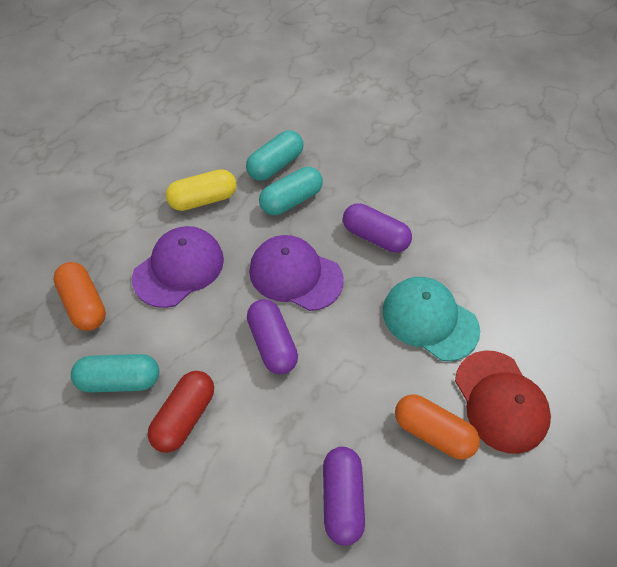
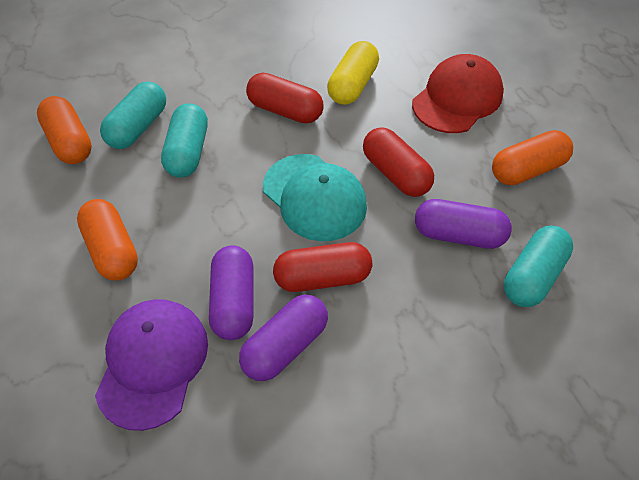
orange capsule: 2 -> 3
purple cap: 2 -> 1
red capsule: 1 -> 3

